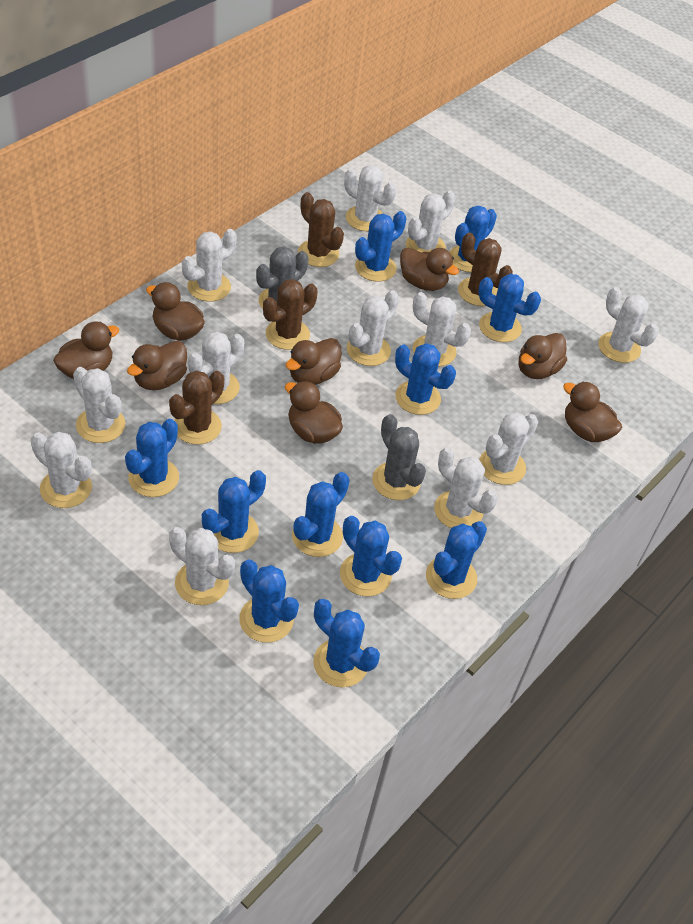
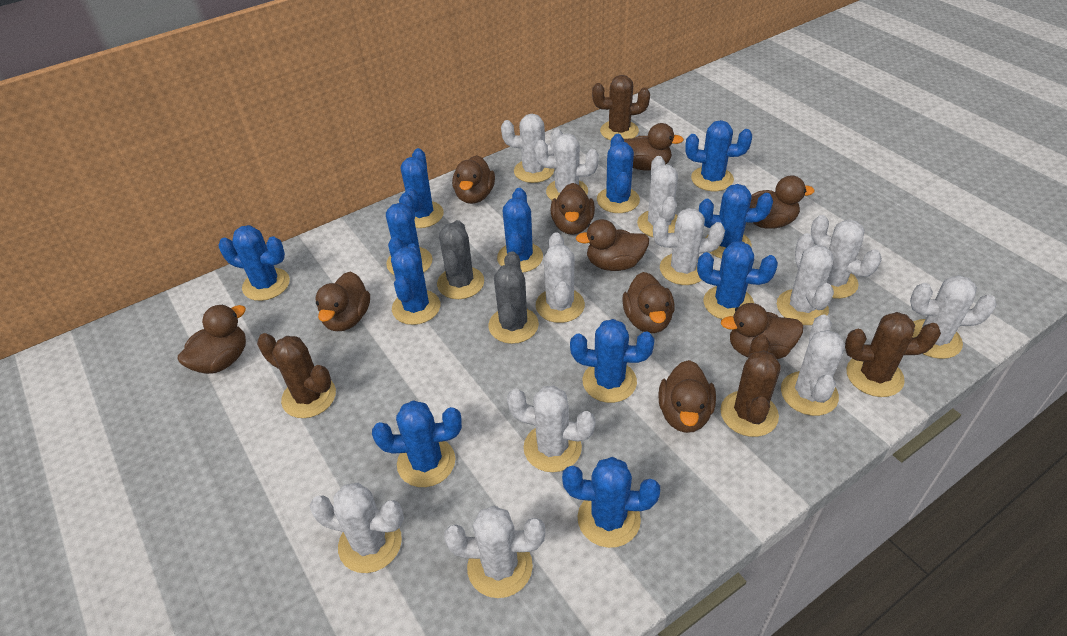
blue cactus: 11 -> 12
brown duck: 8 -> 10

